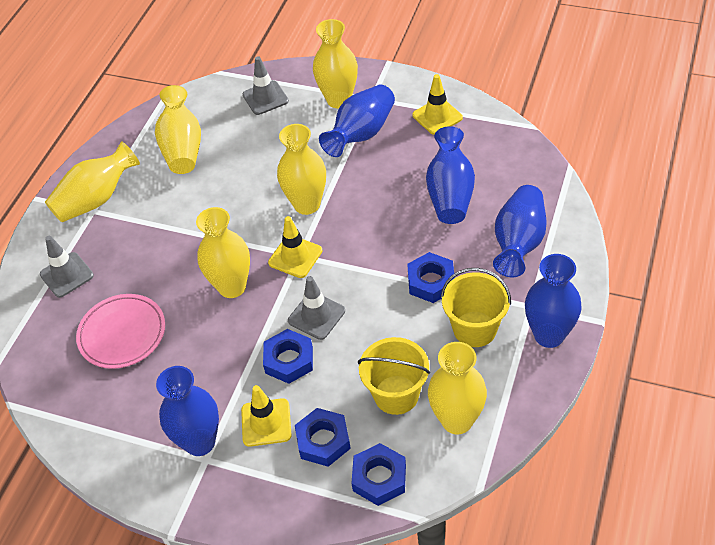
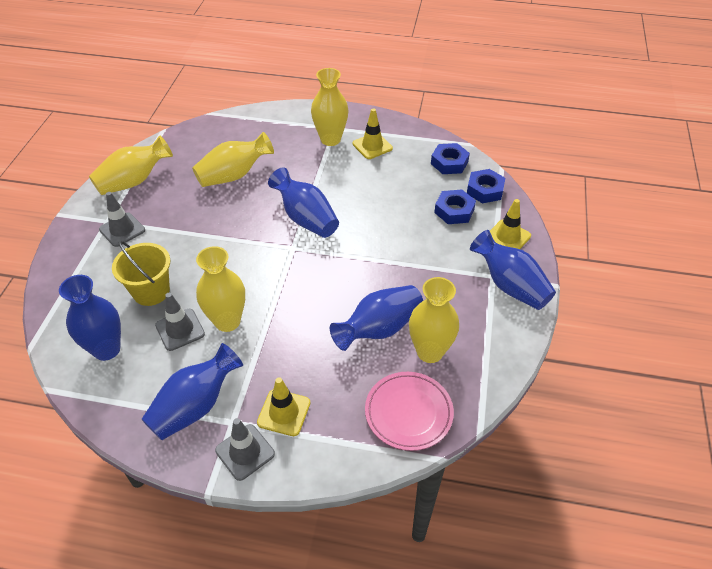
blue nut: 4 -> 3
yellow bucket: 2 -> 1
yellow vase: 6 -> 5

